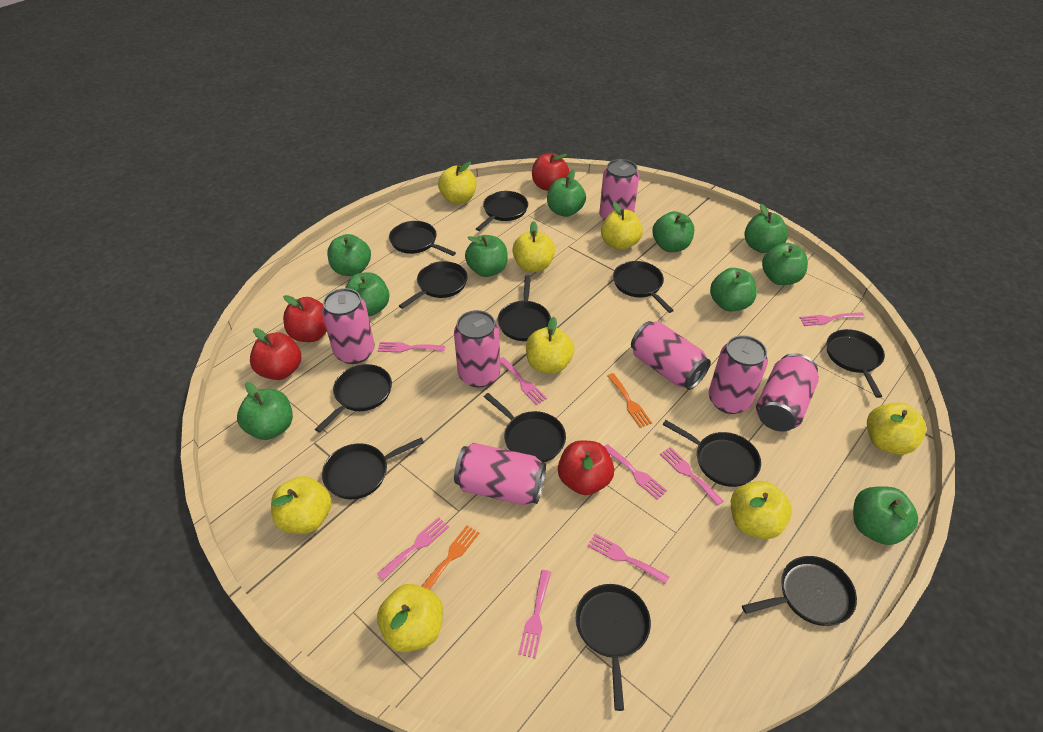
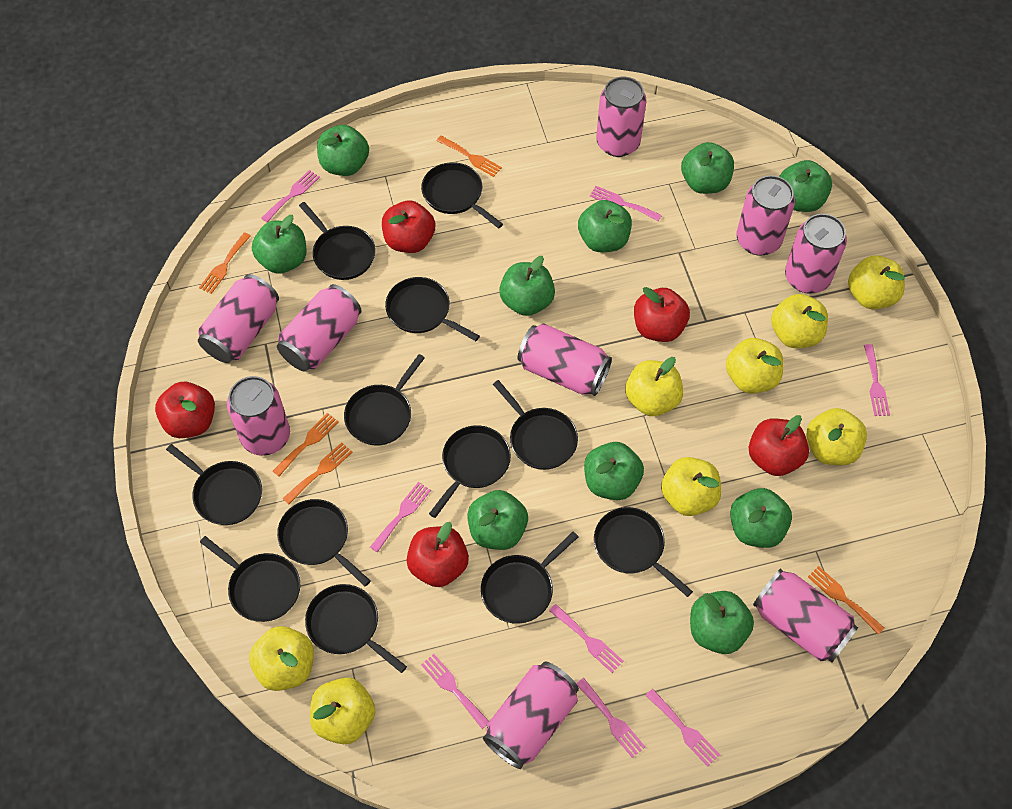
orange fork: 2 -> 5
pink can: 7 -> 9
red apple: 4 -> 5

